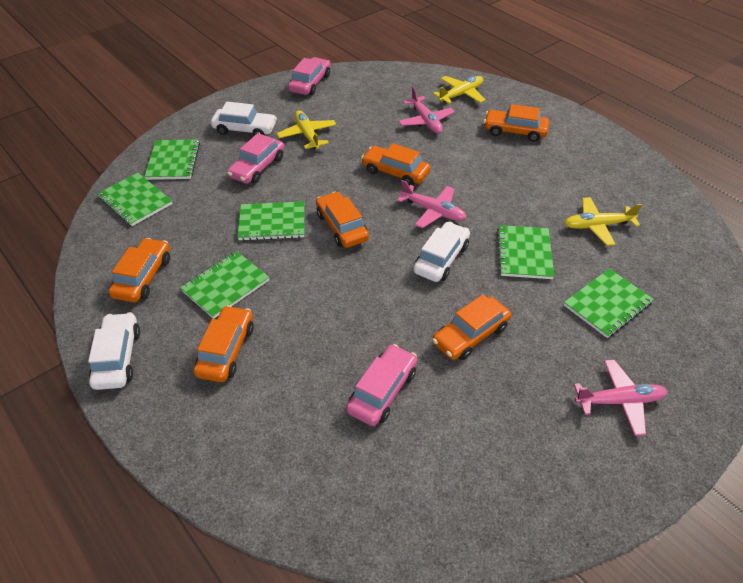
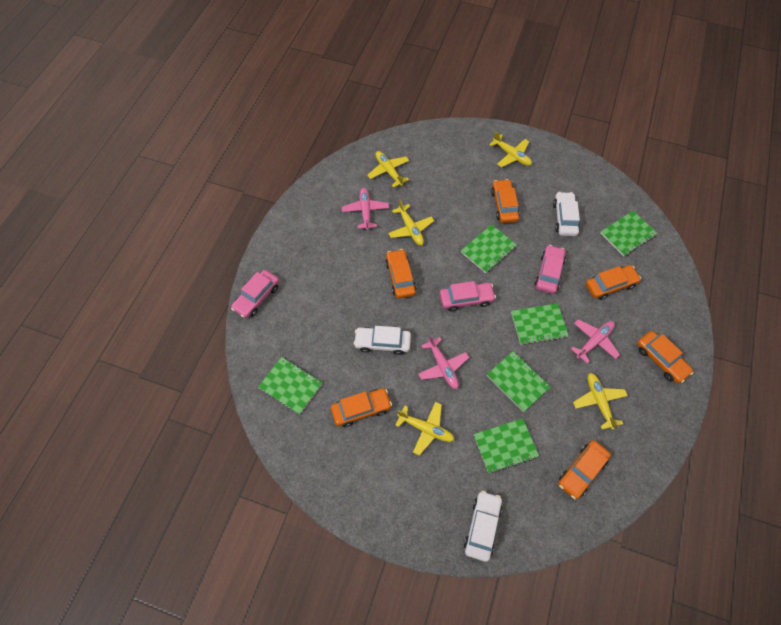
yellow plane: 3 -> 5

